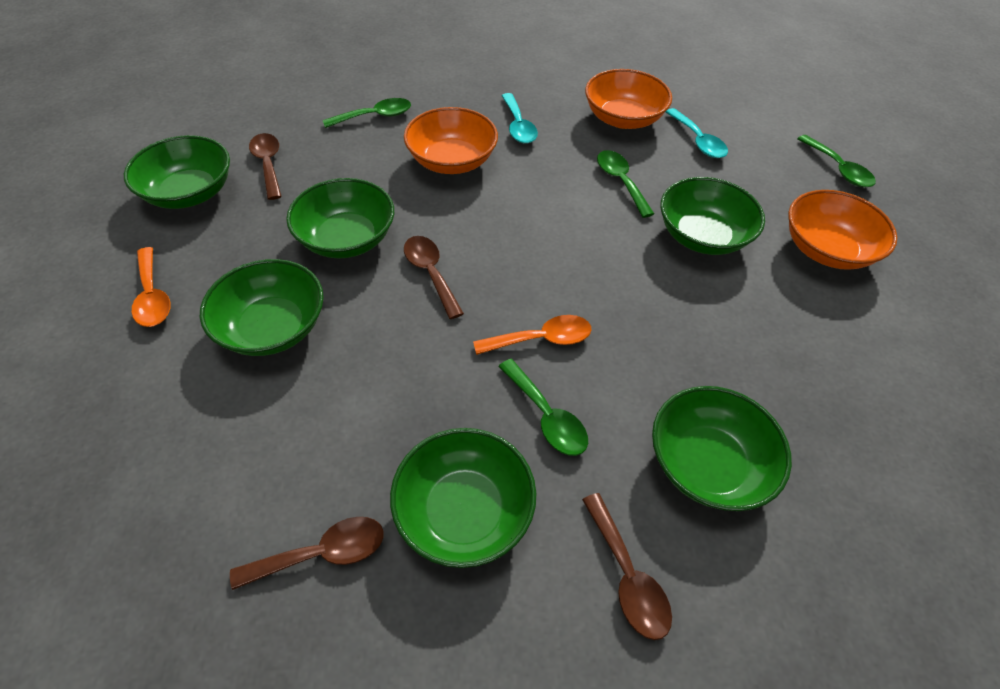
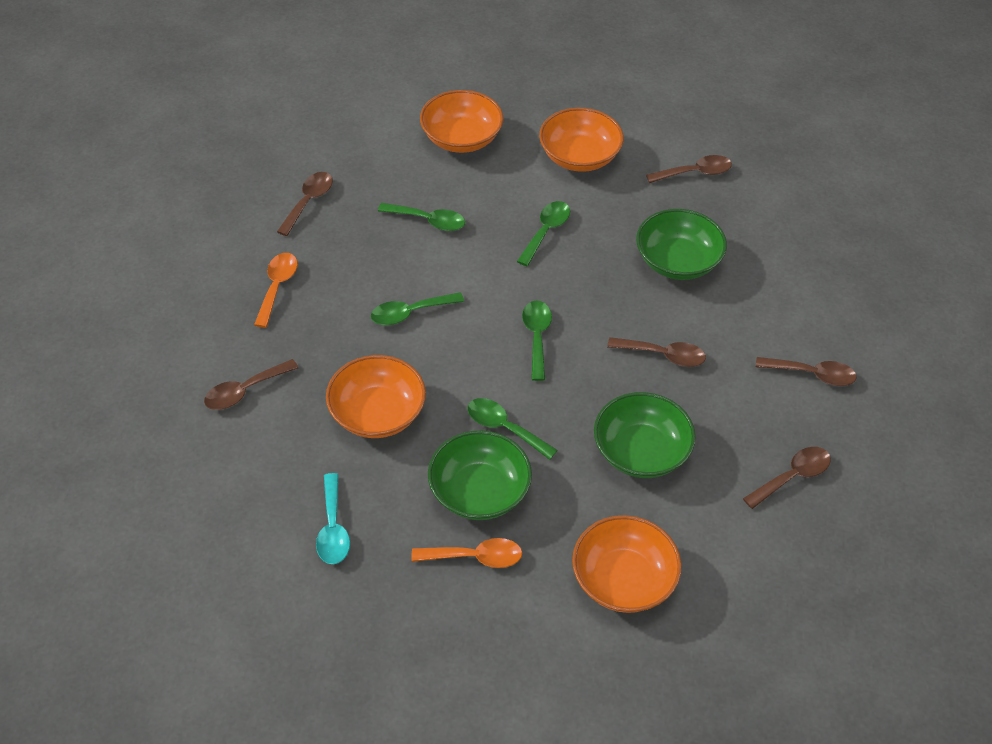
brown spoon: 4 -> 6
green bowl: 6 -> 3
green spoon: 4 -> 5
orange bowl: 3 -> 4
turquoise spoon: 2 -> 1

